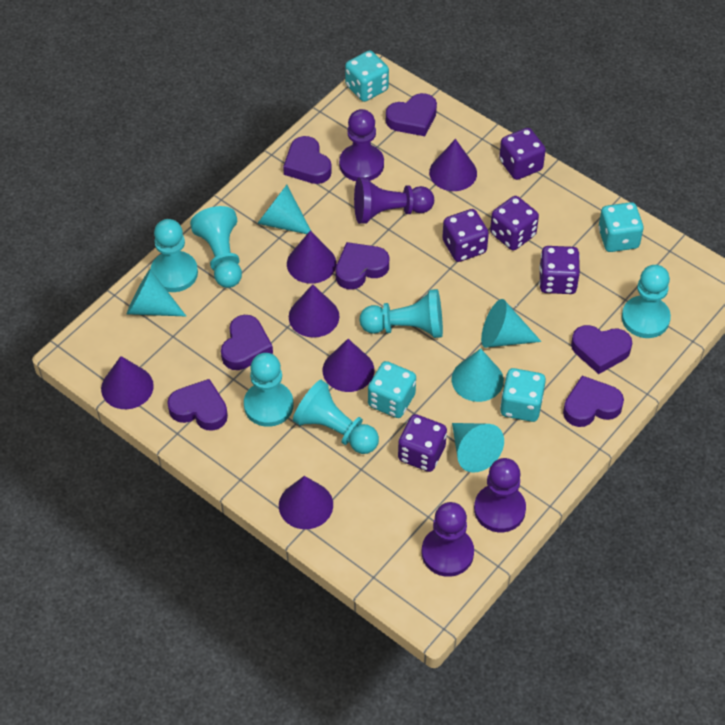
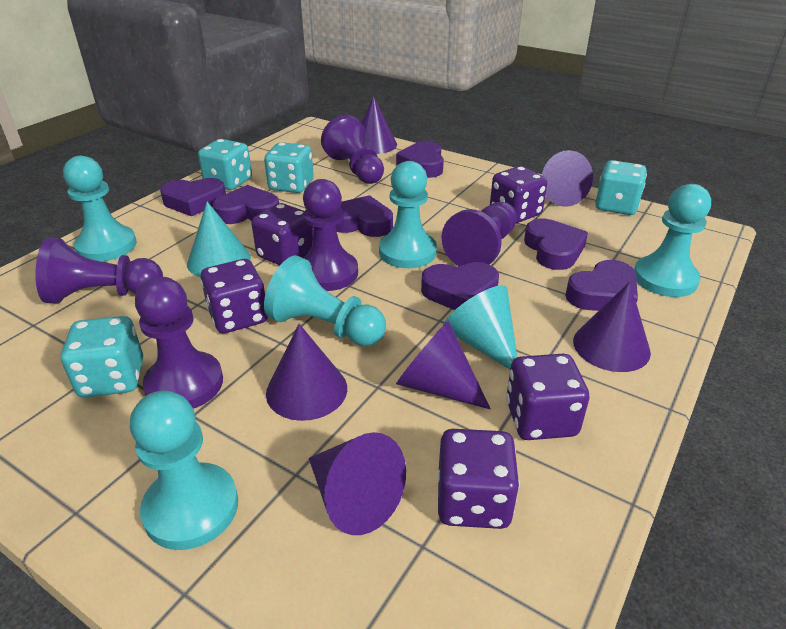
purple pawn: 4 -> 5
turquoise cone: 5 -> 2
turquoise pawn: 6 -> 5

